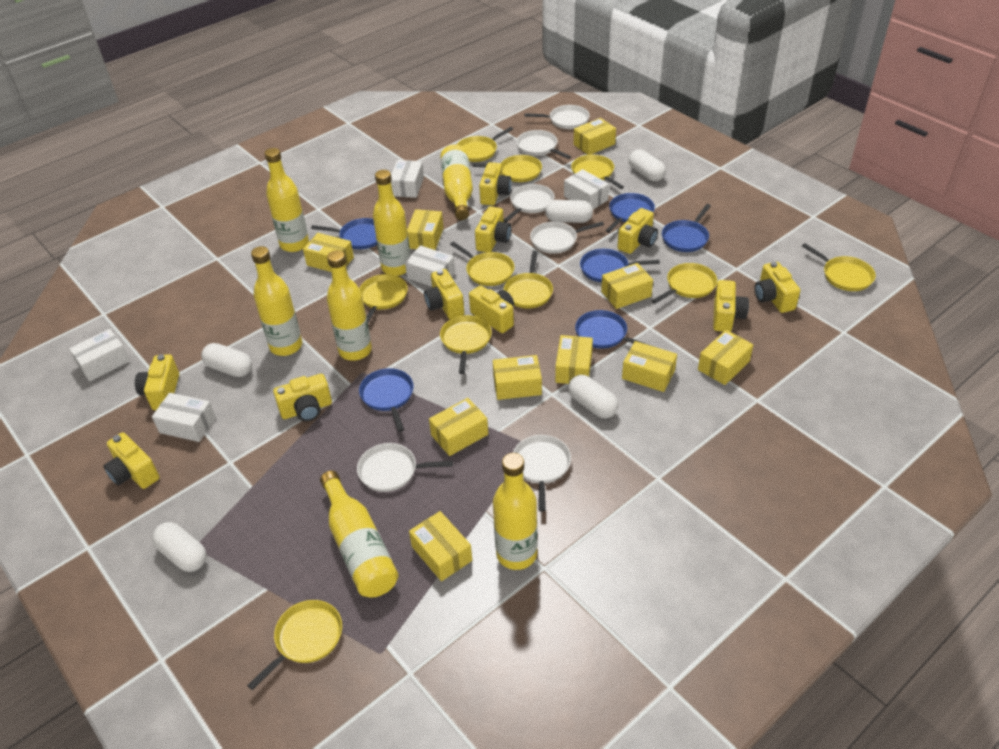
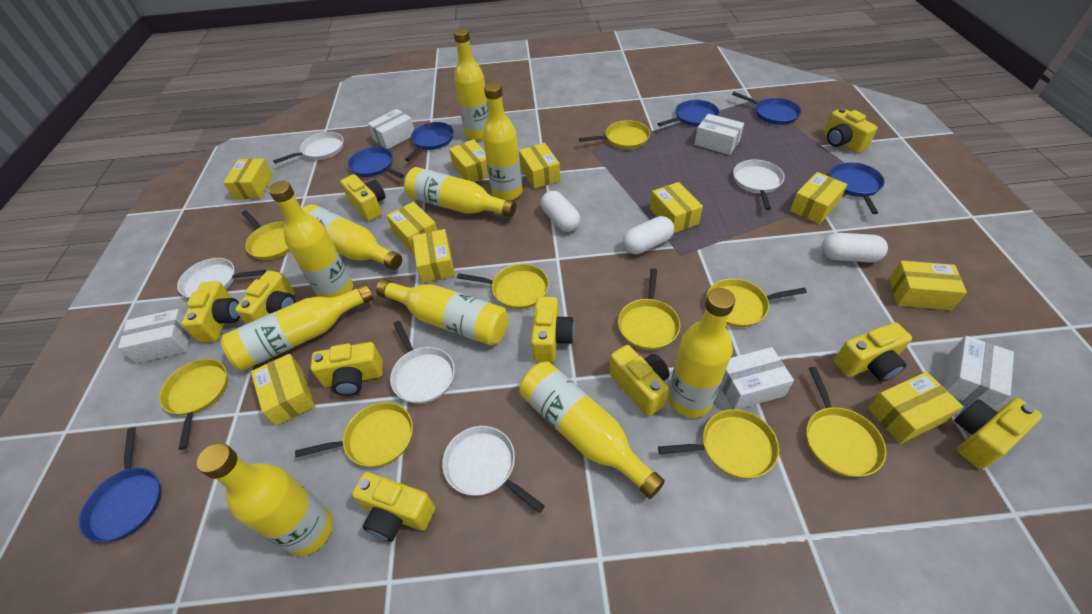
white capsule: 5 -> 3
white pan: 6 -> 5
yellow bottle: 7 -> 10
yellow pan: 10 -> 9

